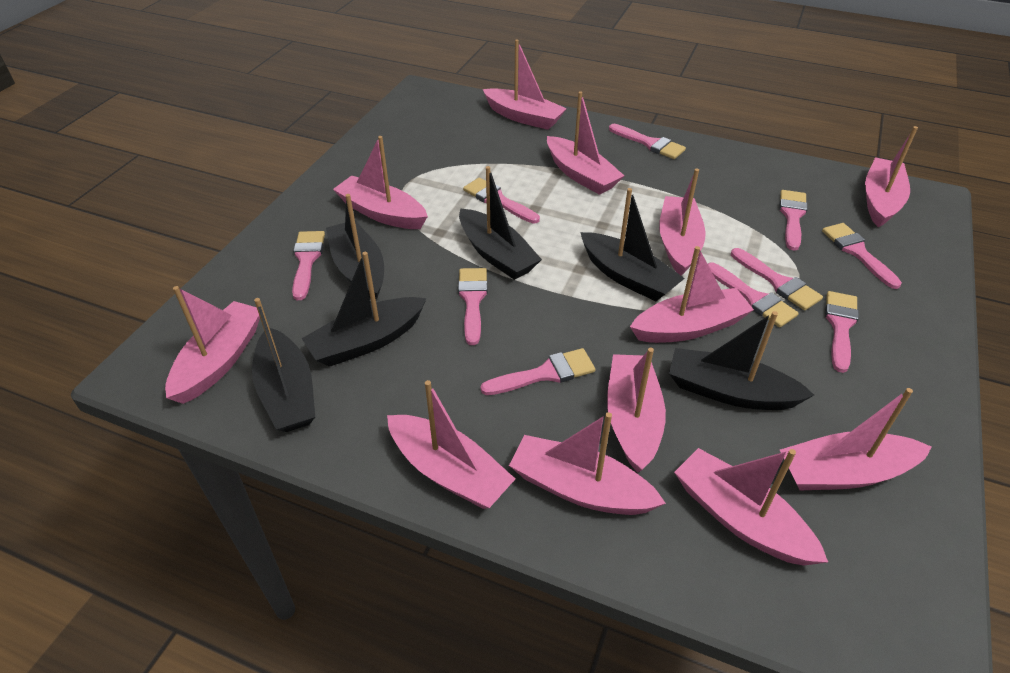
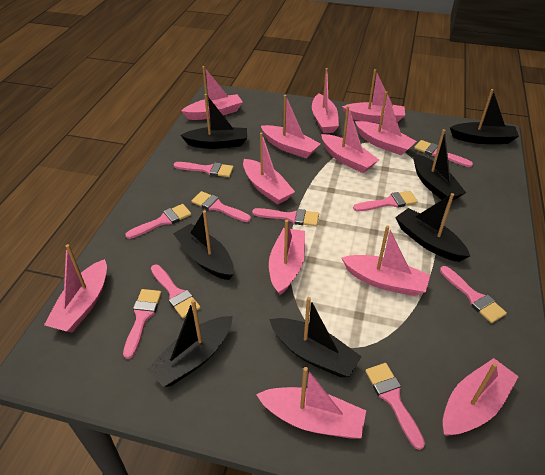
black boat: 6 -> 7

